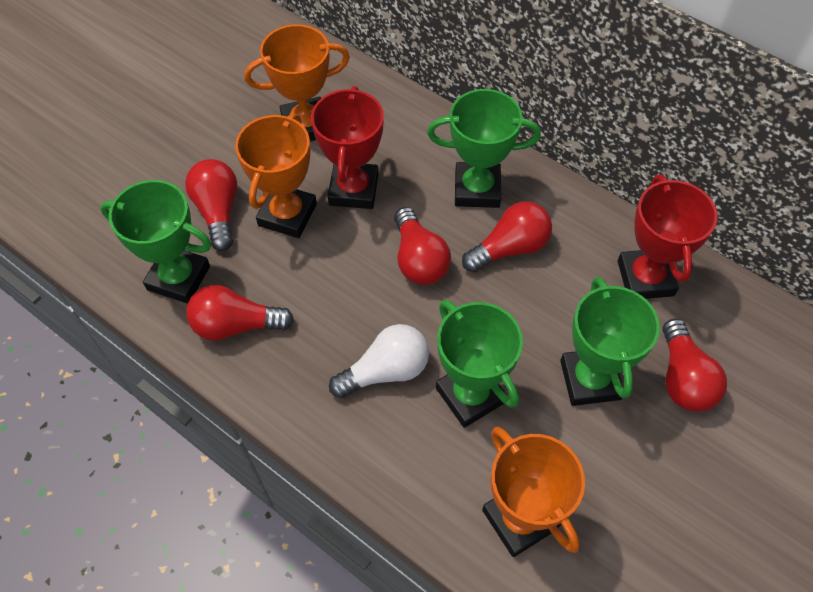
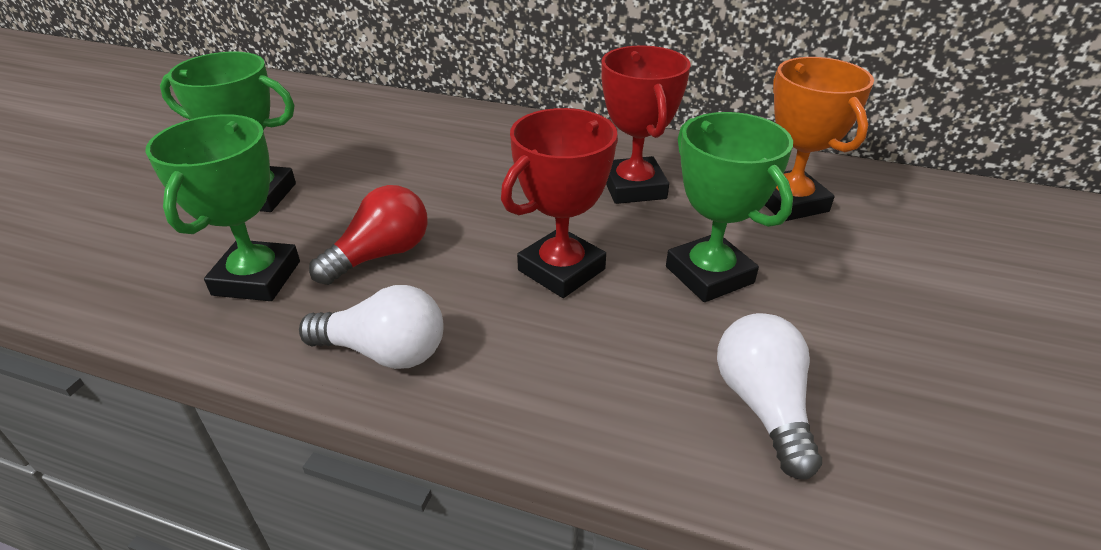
green trophy: 4 -> 3
orange trophy: 3 -> 1
red light bulb: 5 -> 1
white light bulb: 1 -> 2

